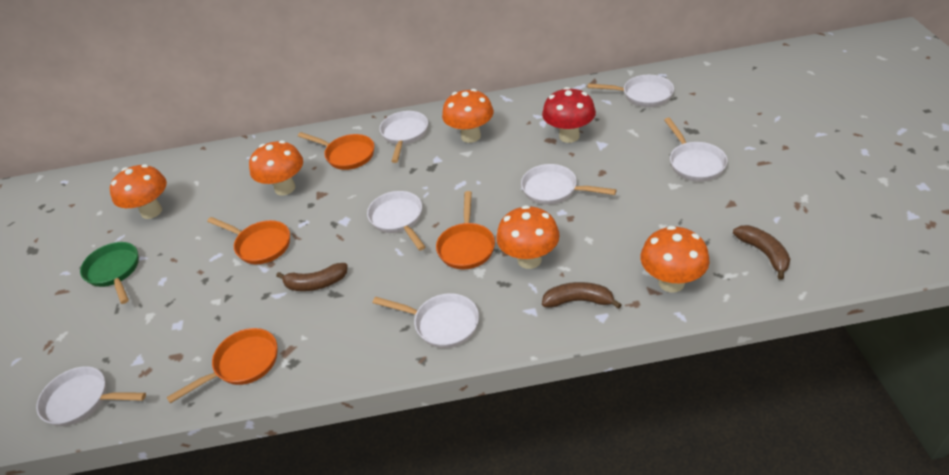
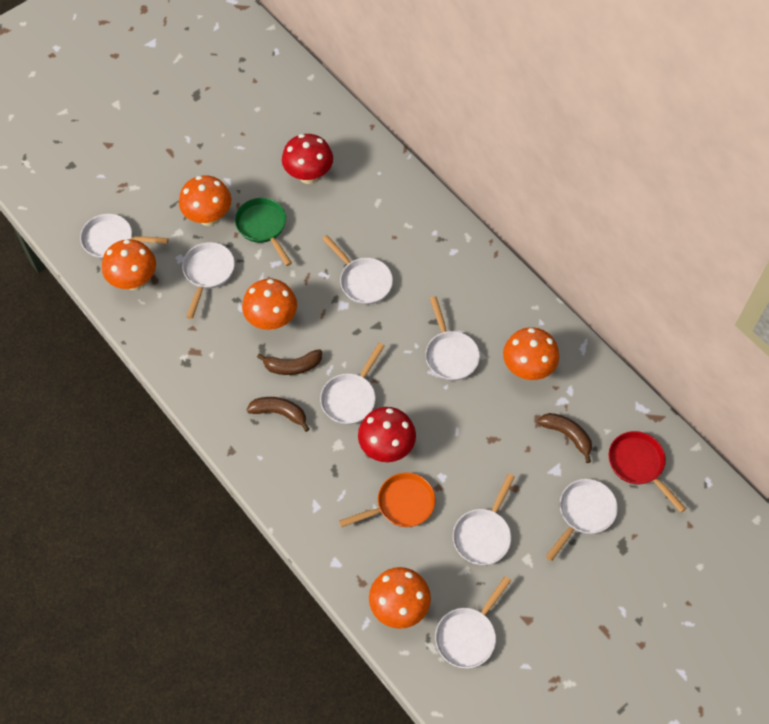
orange pan: 4 -> 1
red mushroom: 1 -> 2
red pan: 0 -> 1
white pan: 7 -> 8

